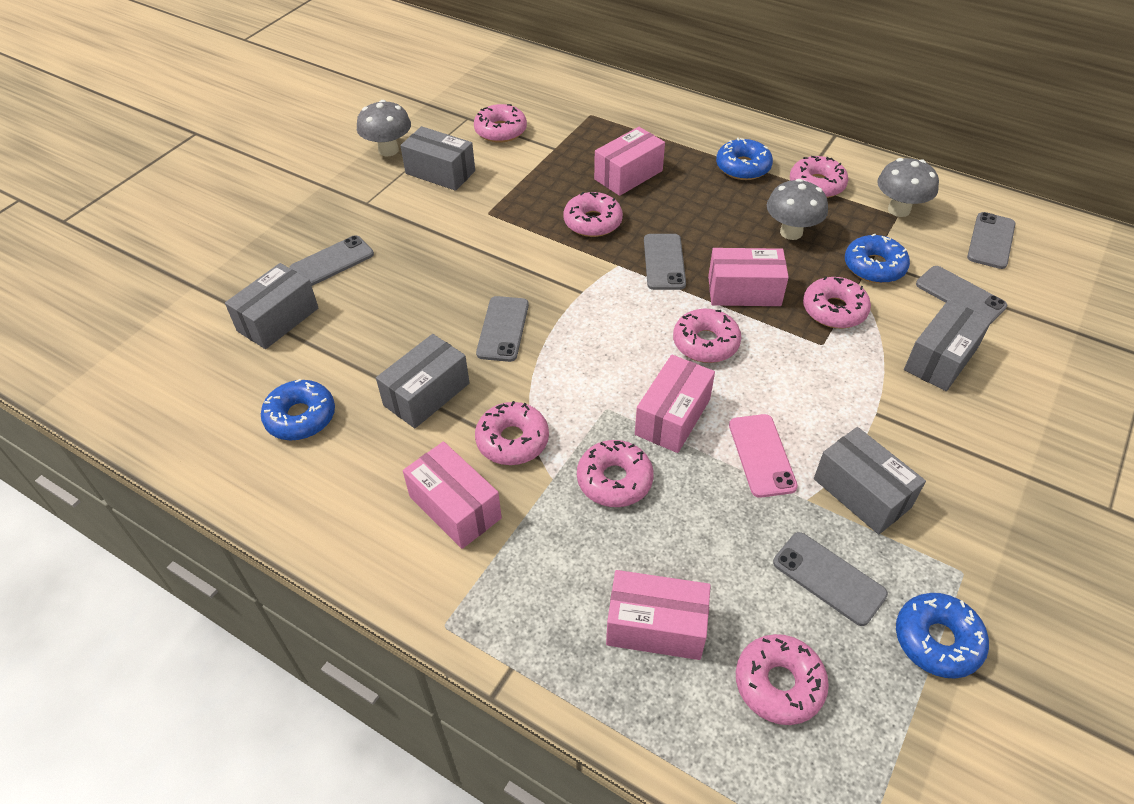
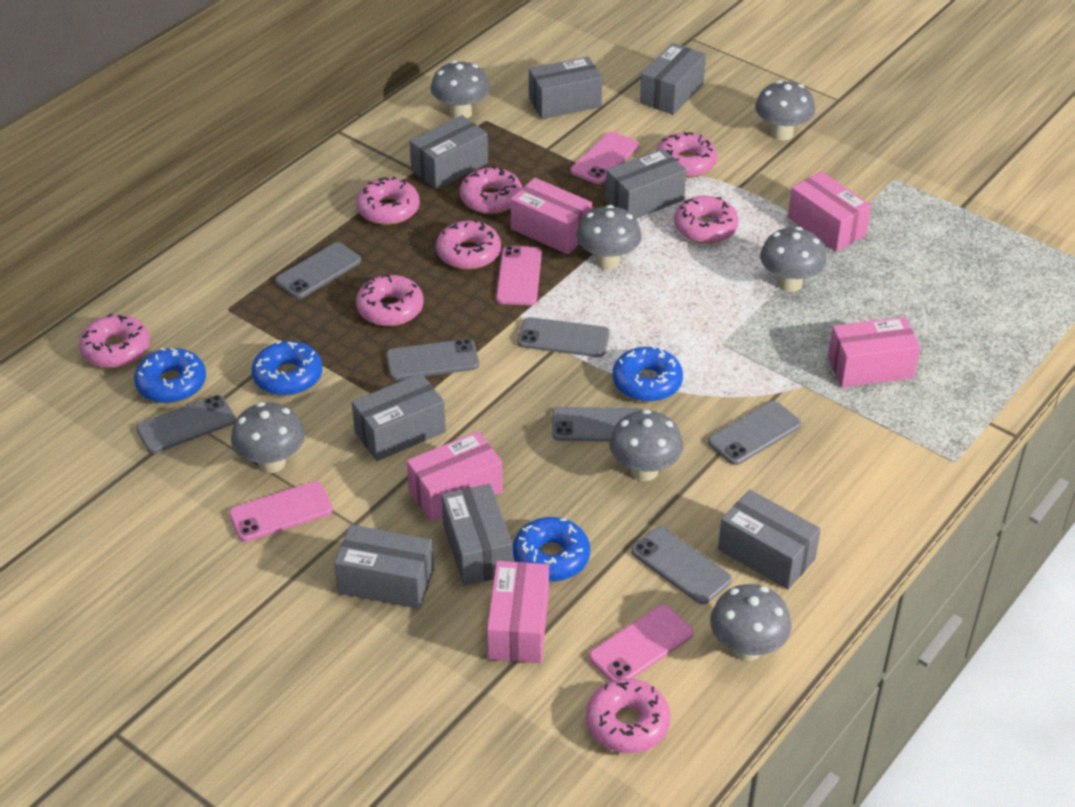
grey box: 5 -> 8
grey mushroom: 3 -> 7
grey phone: 6 -> 7
pink phone: 1 -> 4

